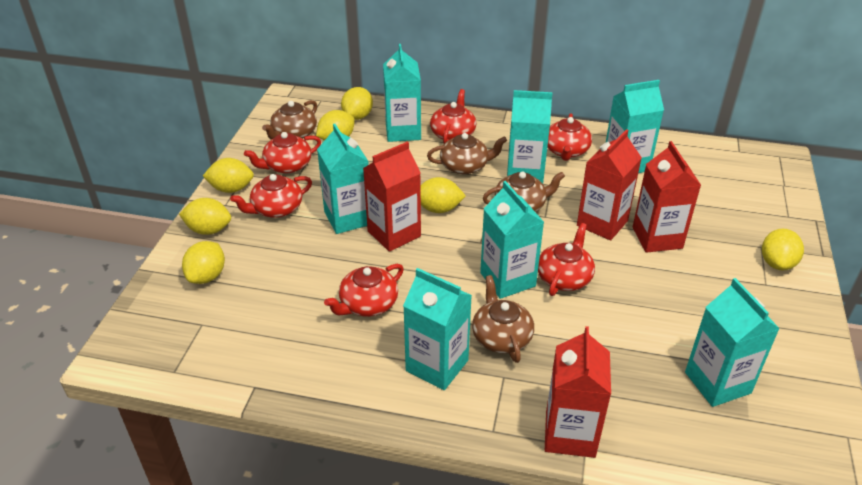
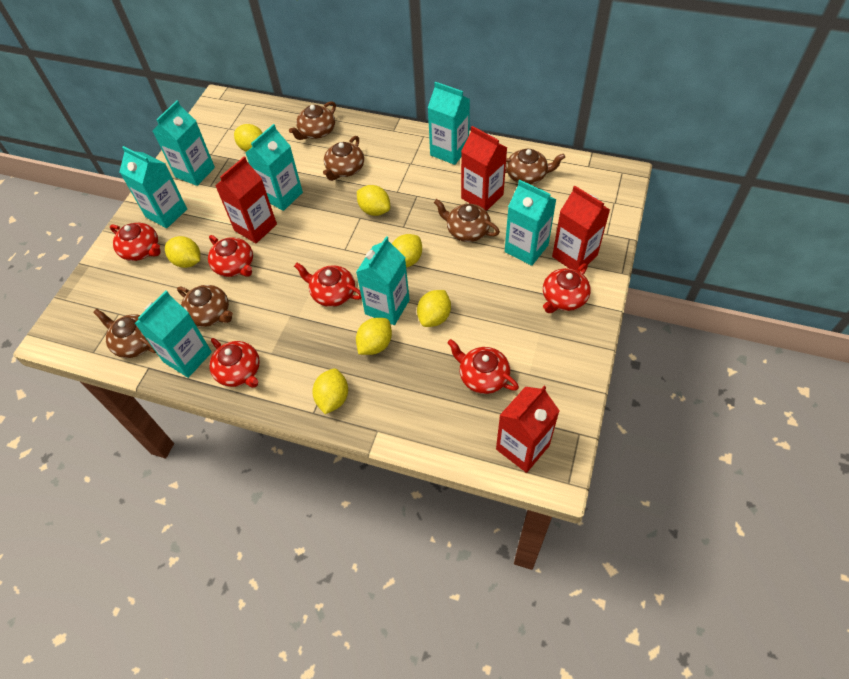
brown teapot: 4 -> 6

